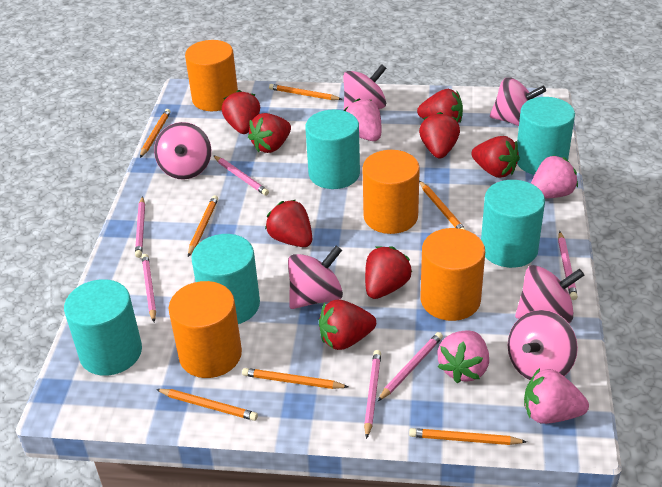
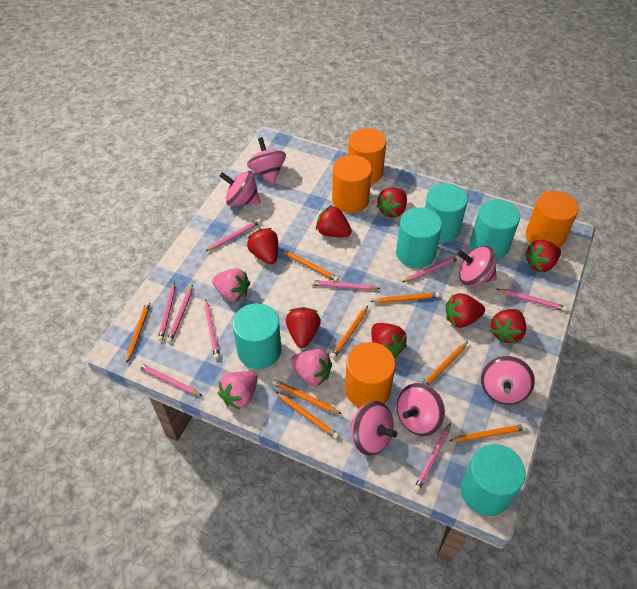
orange pencil: 7 -> 8
pink pencil: 6 -> 9
pink strawberry: 4 -> 3

